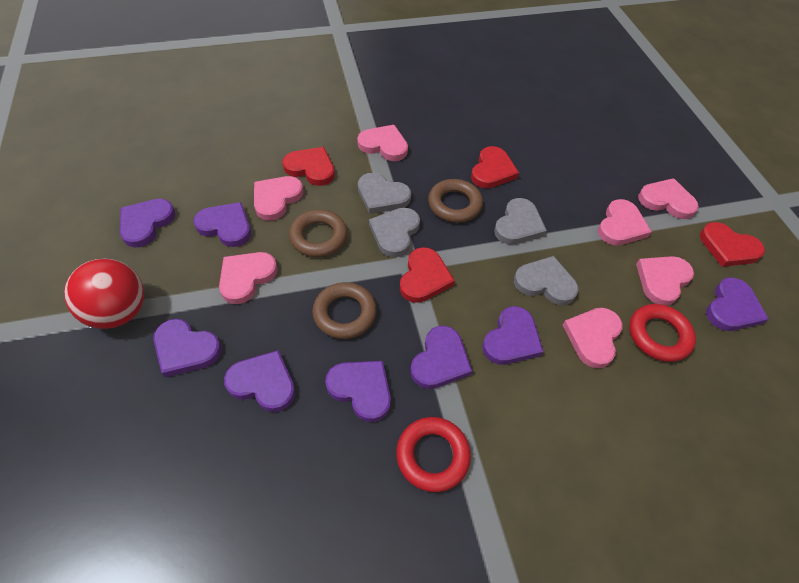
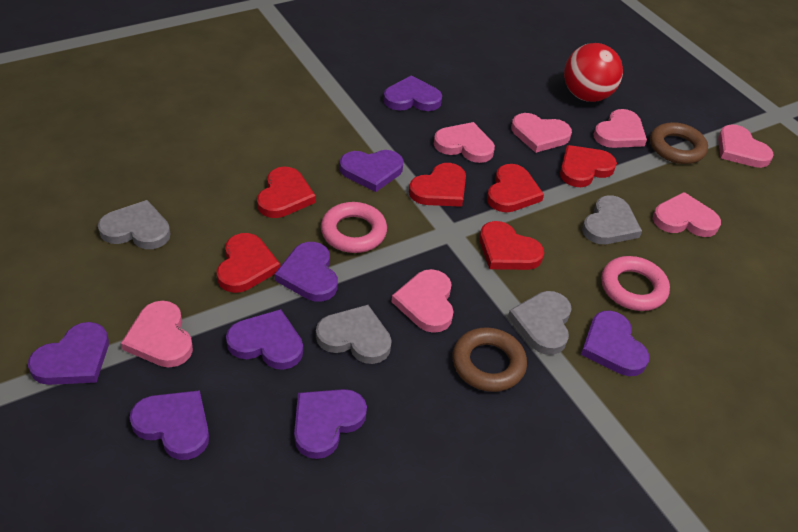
brown ring: 3 -> 2
pink ring: 0 -> 2
red heart: 4 -> 6
red ring: 2 -> 0

